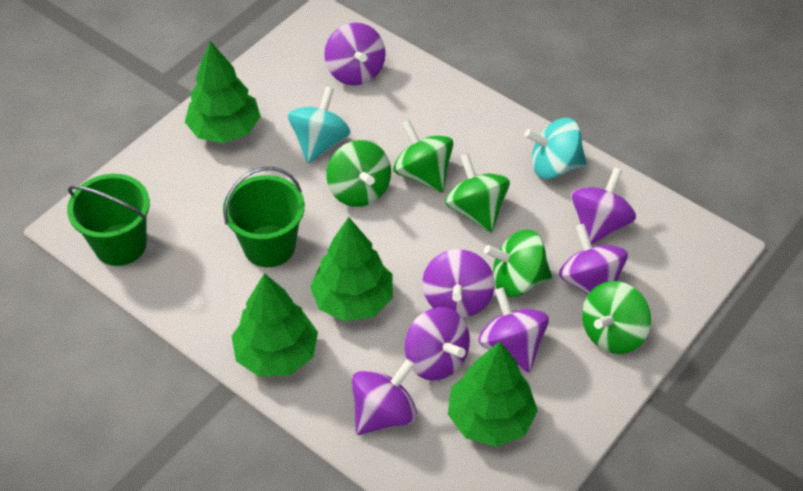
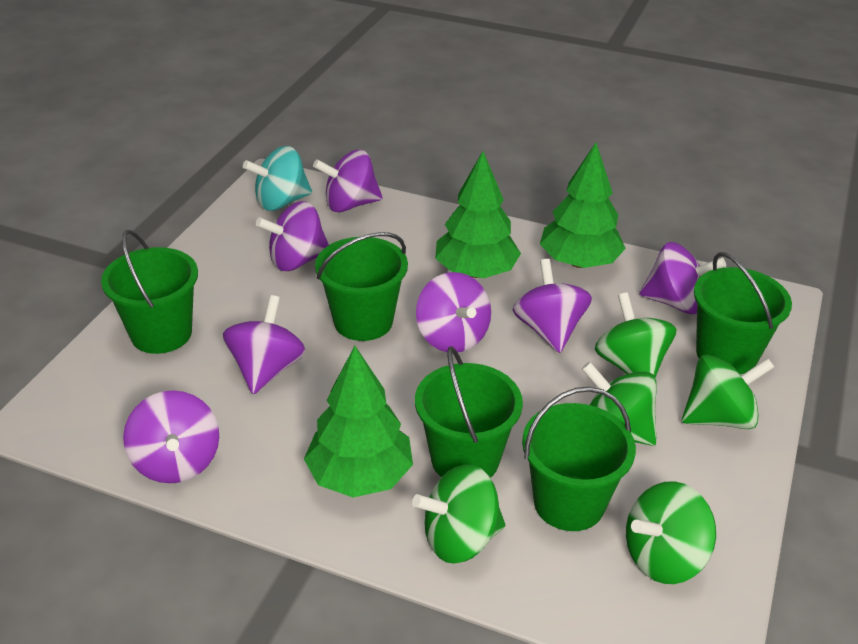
green bucket: 2 -> 5
green tree: 4 -> 3
turquoise spinning top: 2 -> 1

